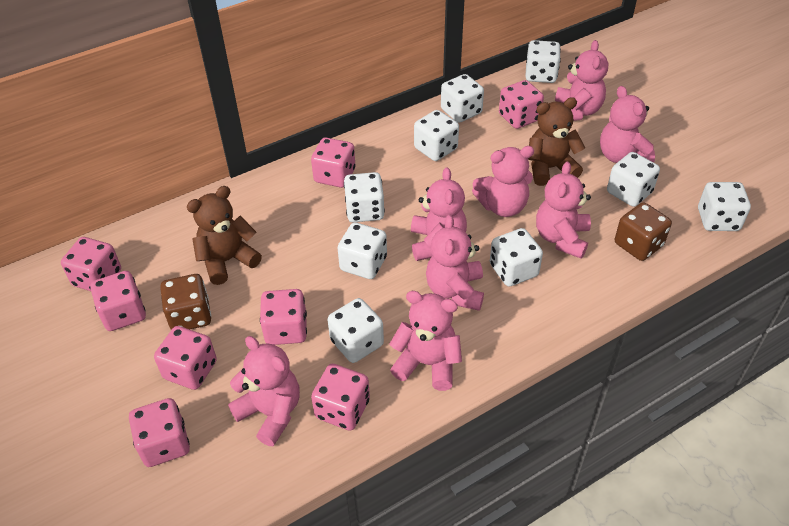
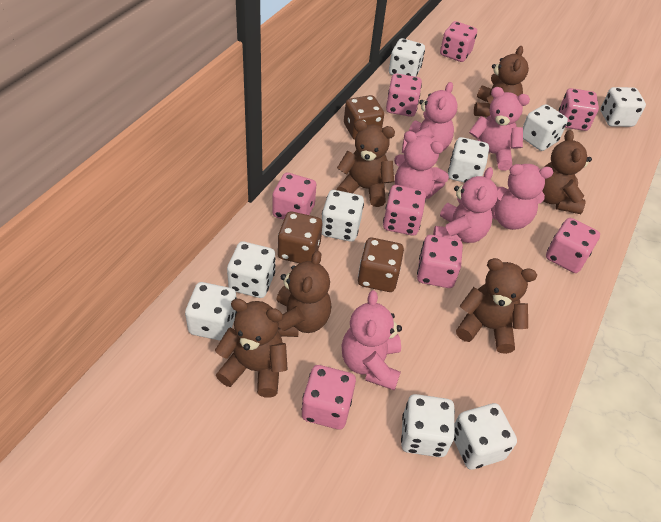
brown dice: 2 -> 3
brown teddy bear: 2 -> 6
pink teddy bear: 8 -> 6

